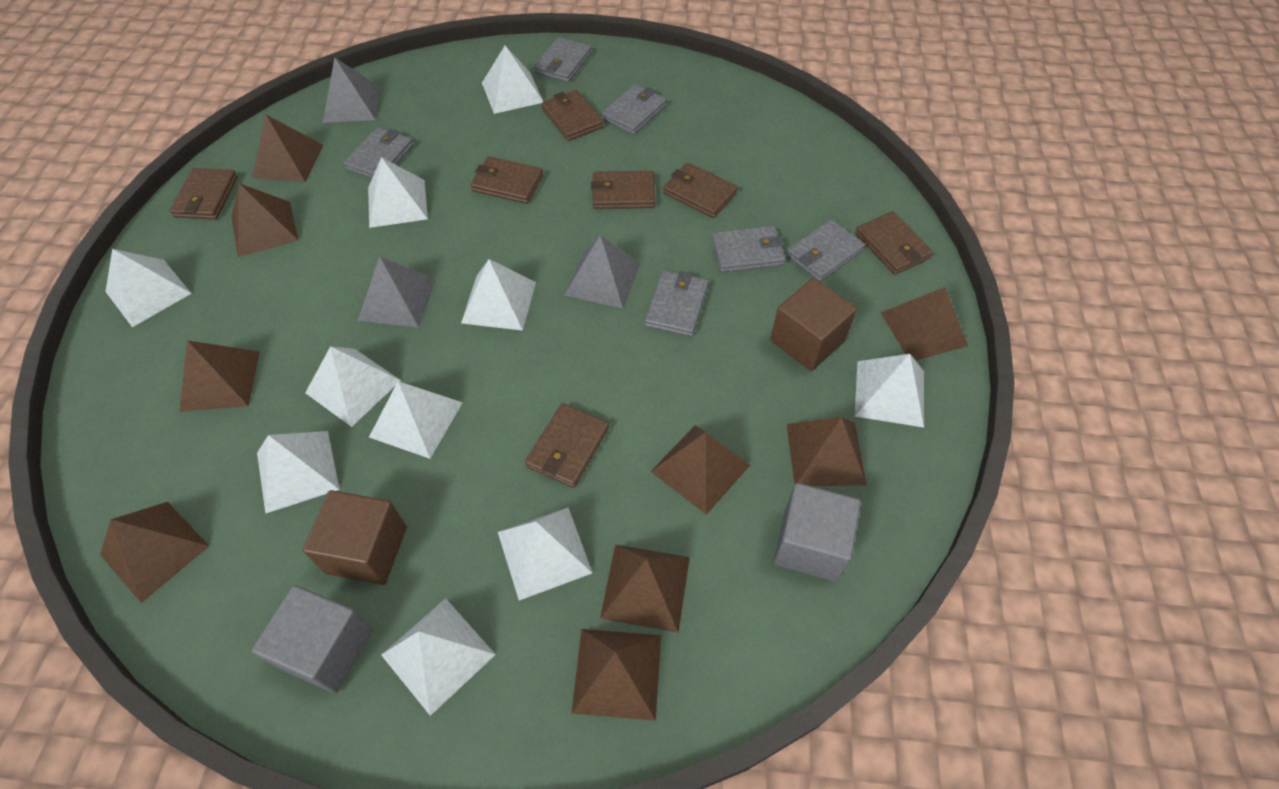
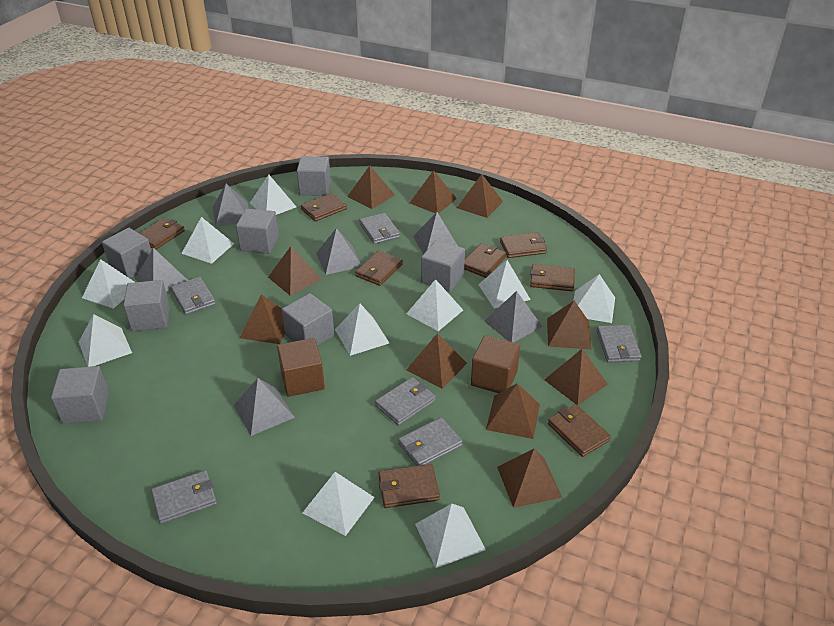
brown pyramid: 9 -> 10
brown wallet: 7 -> 8
grey cube: 2 -> 7
grey pyramid: 3 -> 6

